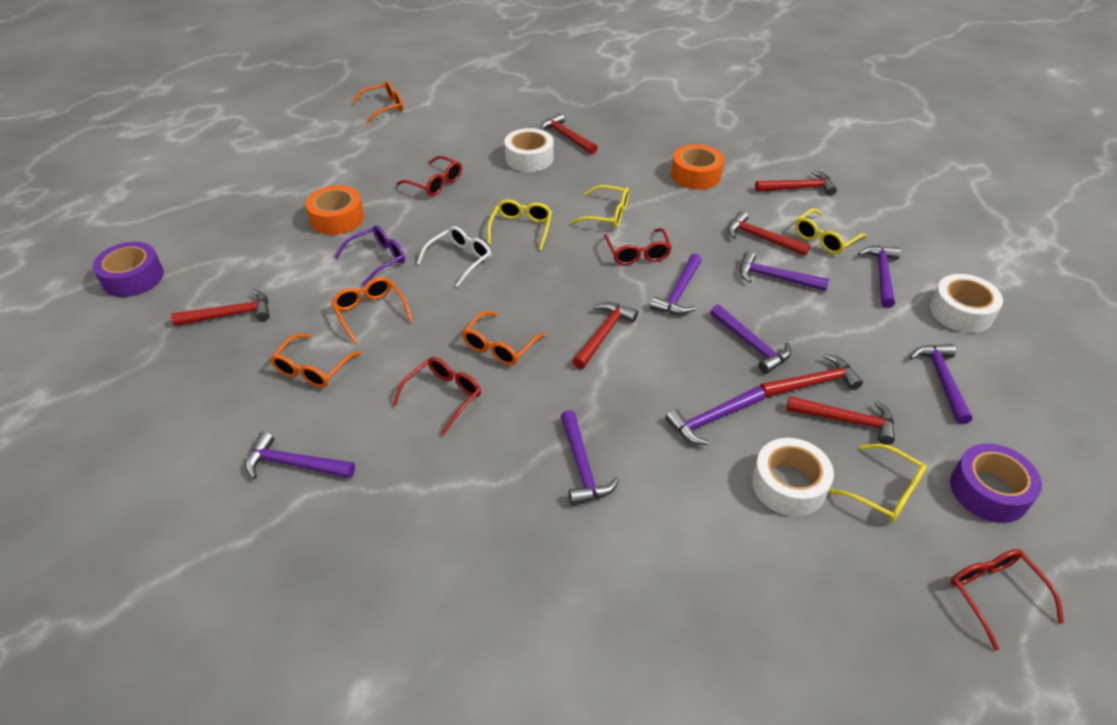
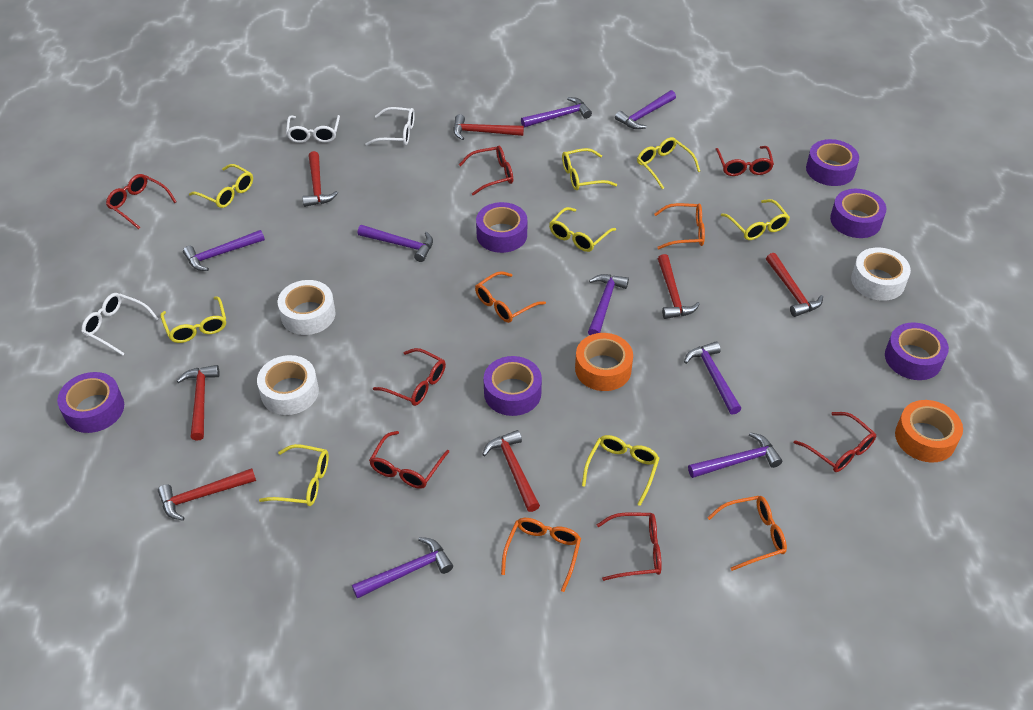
purple glasses: 1 -> 0
purple tape: 2 -> 6
red glasses: 4 -> 7
white glasses: 1 -> 3
yellow glasses: 4 -> 8

